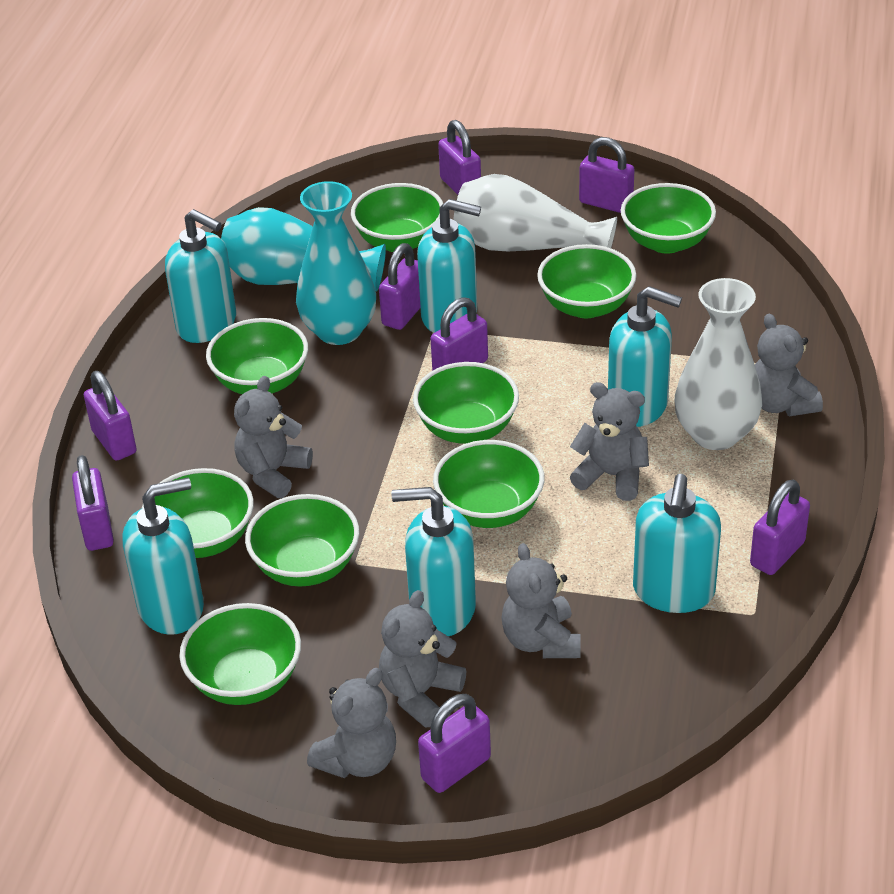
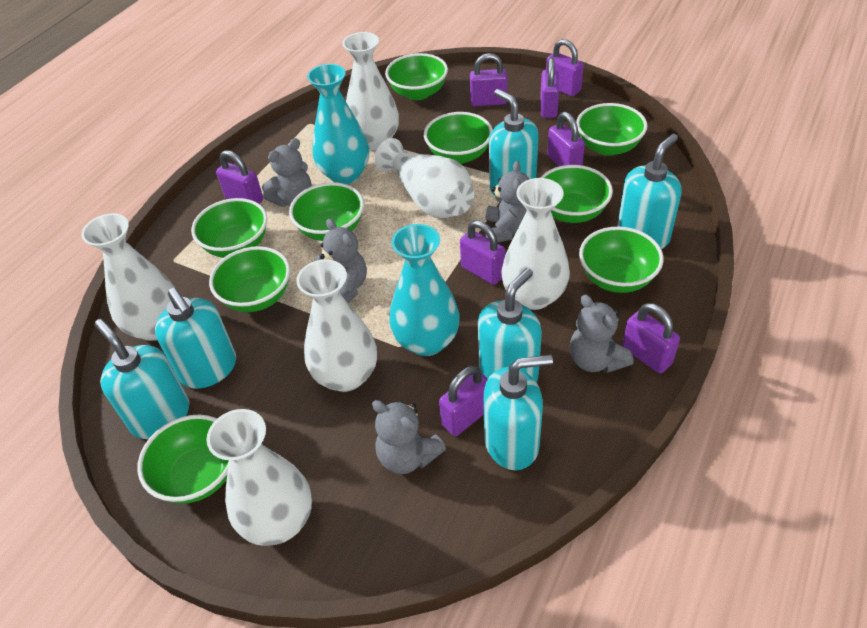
grey teddy bear: 6 -> 5
white vase: 2 -> 6

